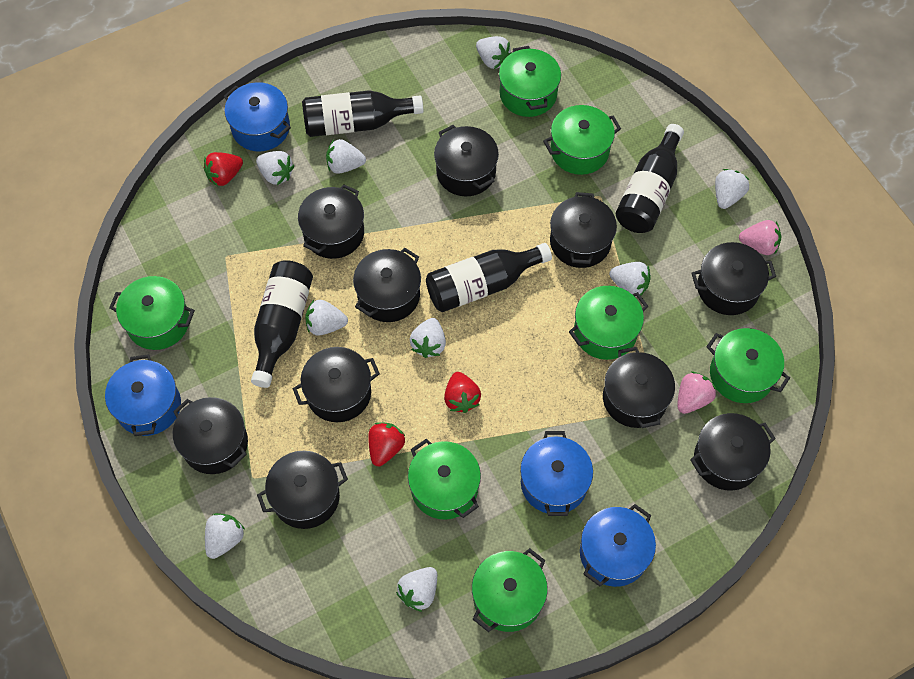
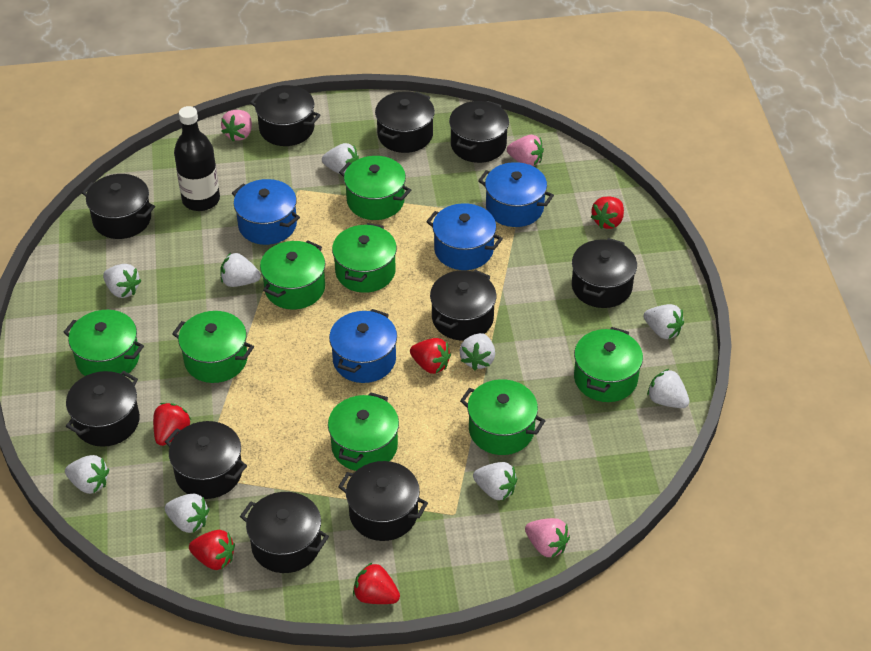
black bottle: 4 -> 1
green pot: 7 -> 8
pink strawberry: 2 -> 3
red strawberry: 3 -> 5

